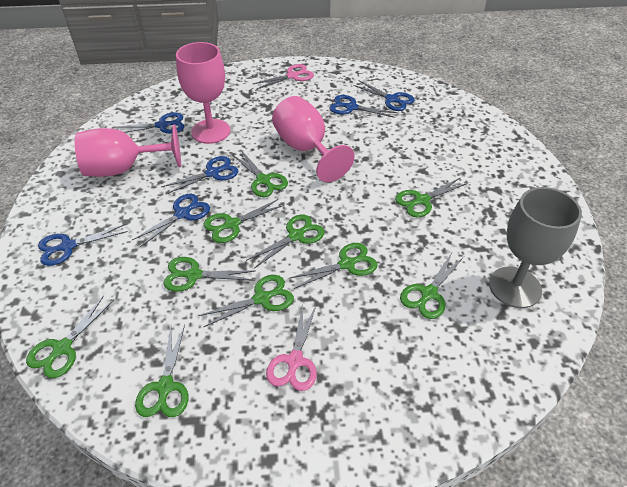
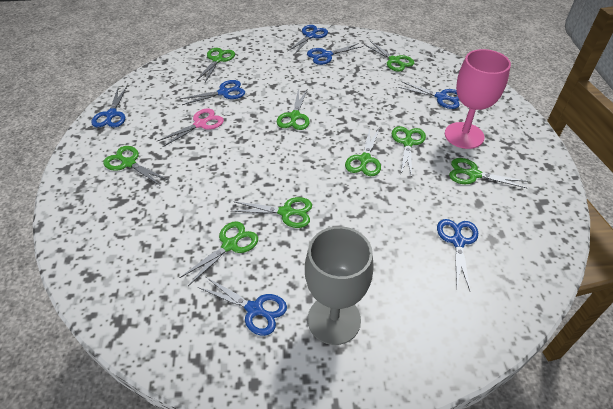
blue scissors: 6 -> 7
green scissors: 10 -> 9
pink goblet: 3 -> 1
pink scissors: 2 -> 1

